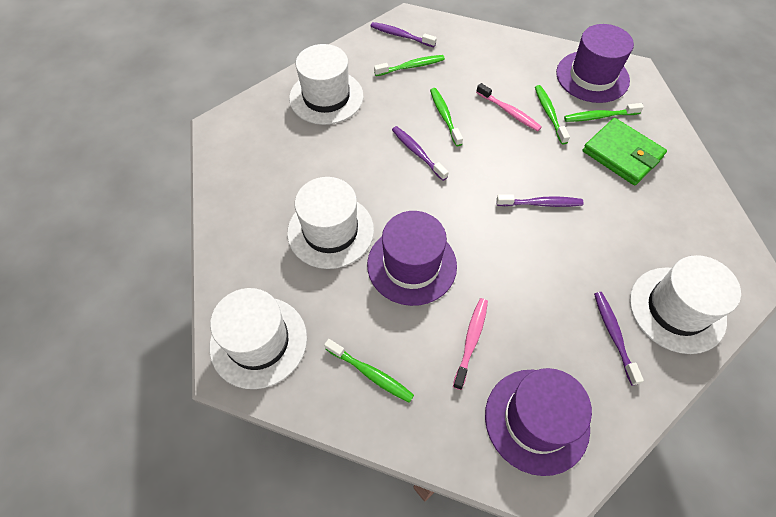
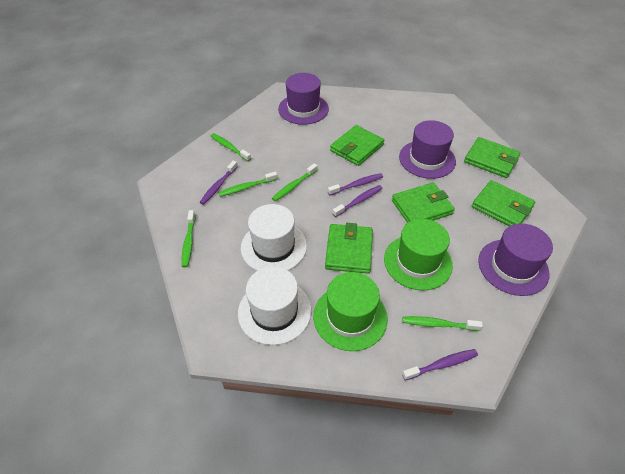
green hat: 0 -> 2
green wallet: 1 -> 5
pink toothbrush: 2 -> 0
white hat: 4 -> 2

